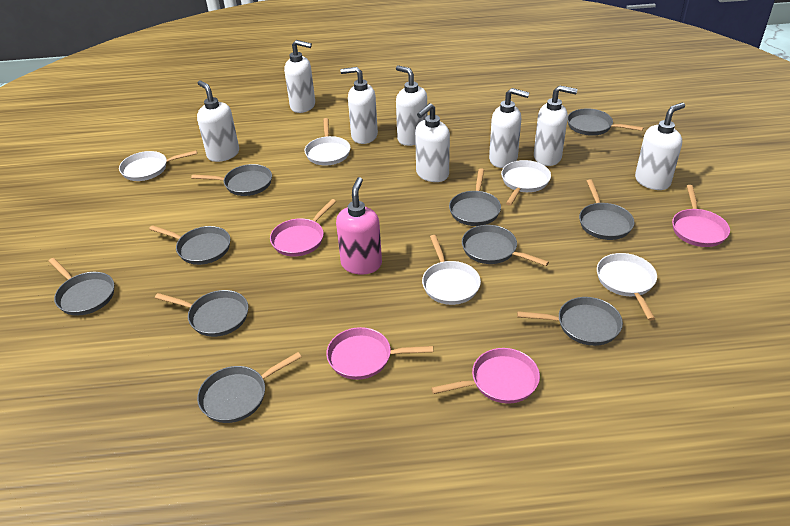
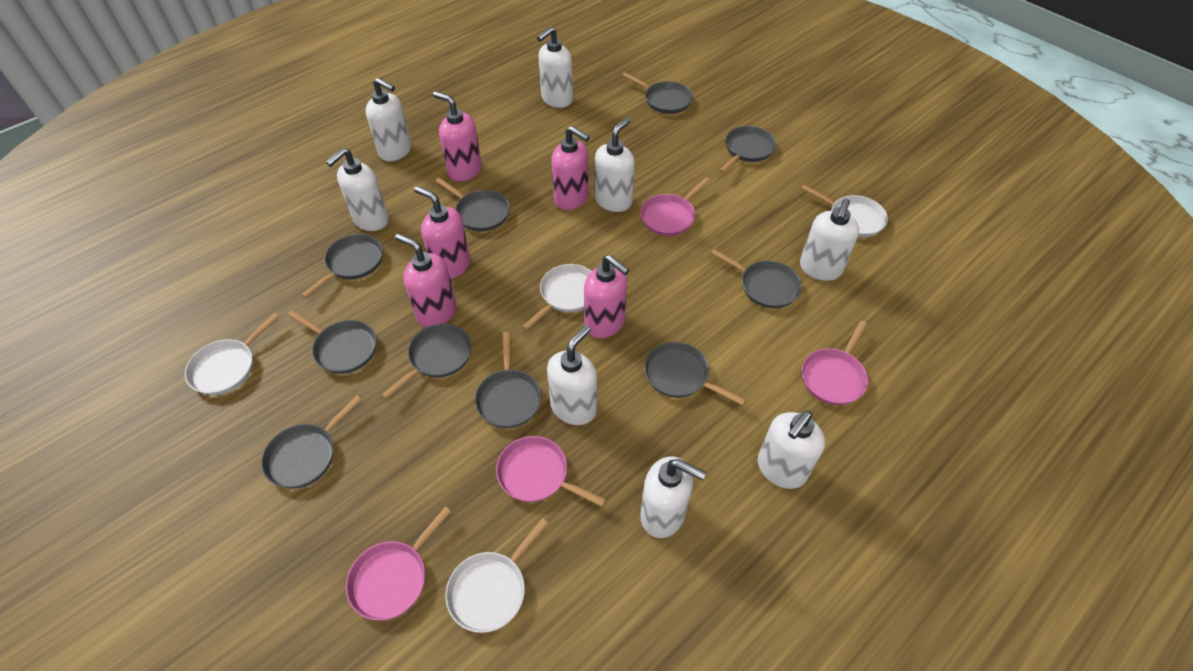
pink soap dispenser: 1 -> 5
white pan: 5 -> 4

